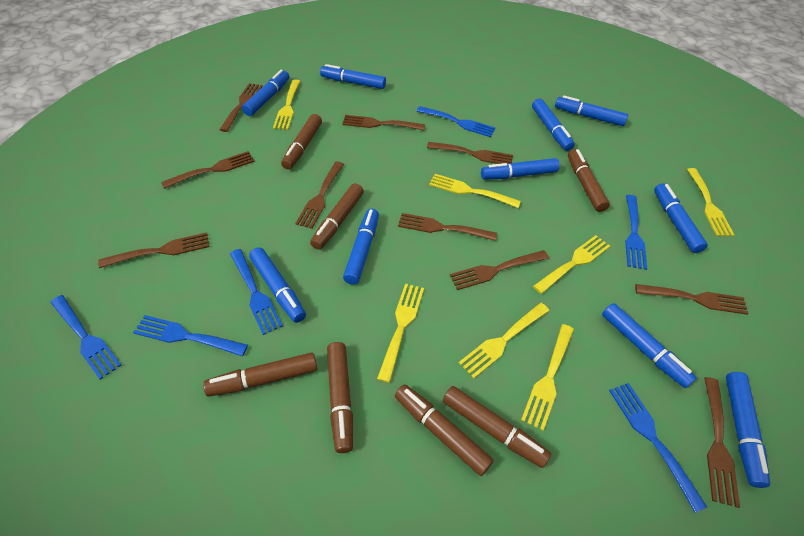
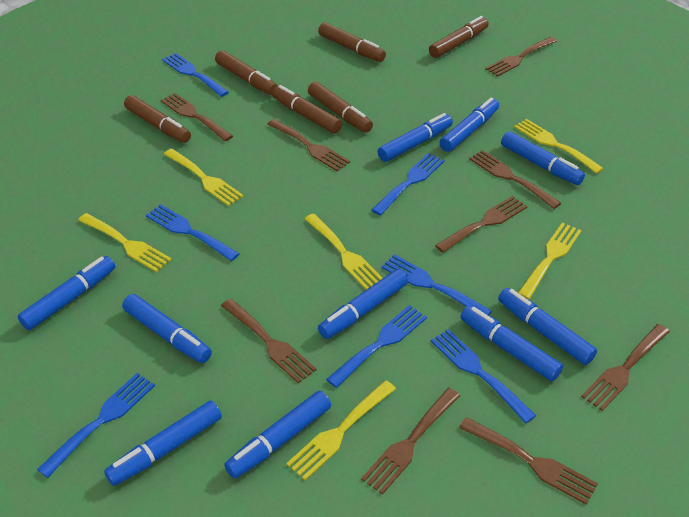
blue fork: 6 -> 7
brown fork: 10 -> 9
brown marker: 7 -> 6
yellow fork: 7 -> 6

